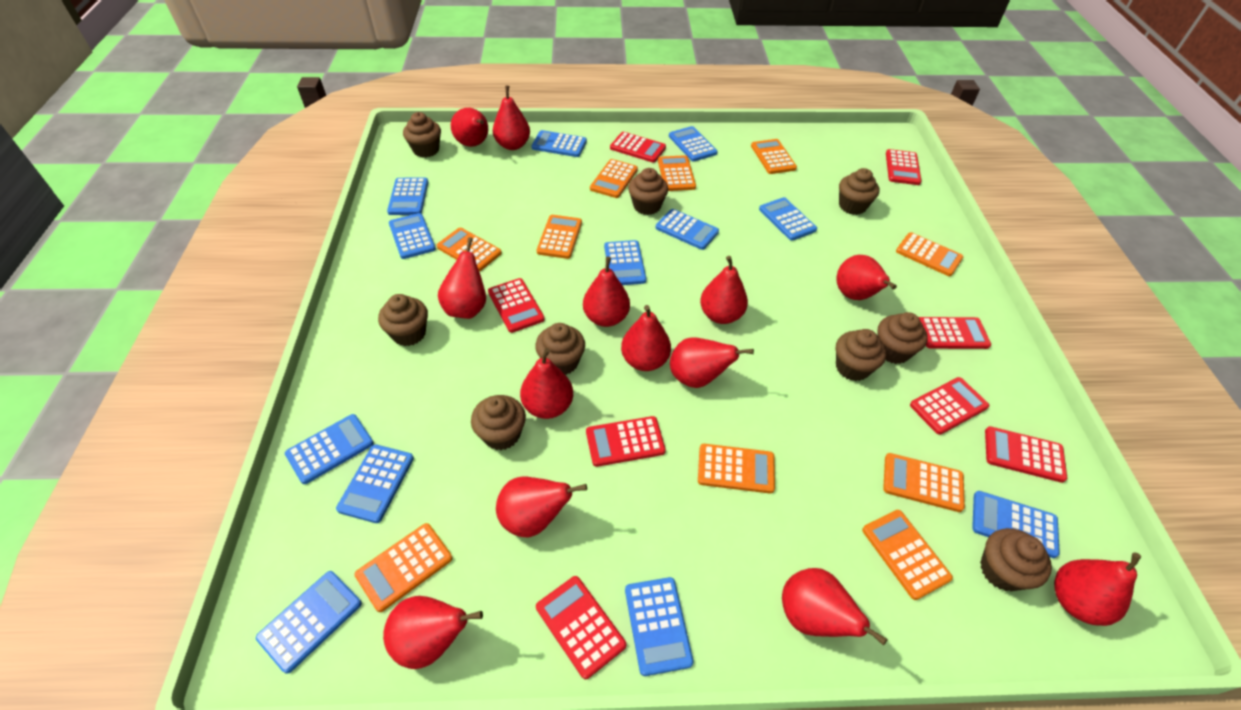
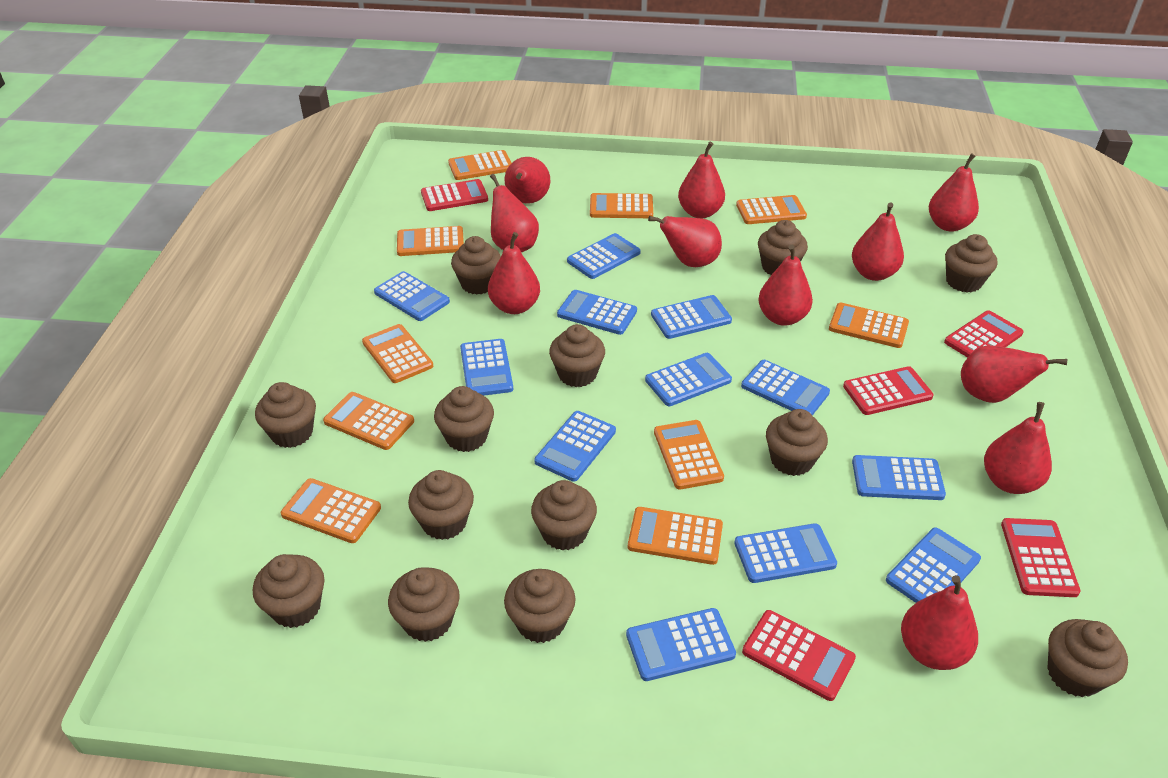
brown cupcake: 9 -> 13
red calculator: 8 -> 5
red pear: 13 -> 11

